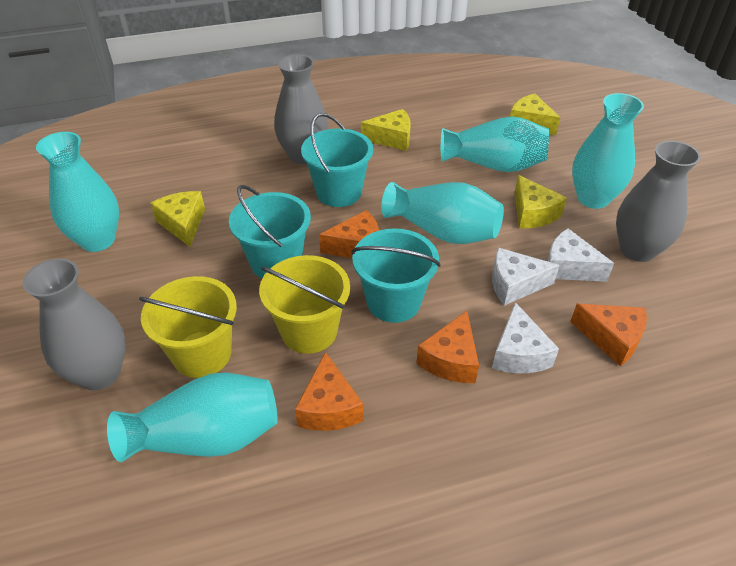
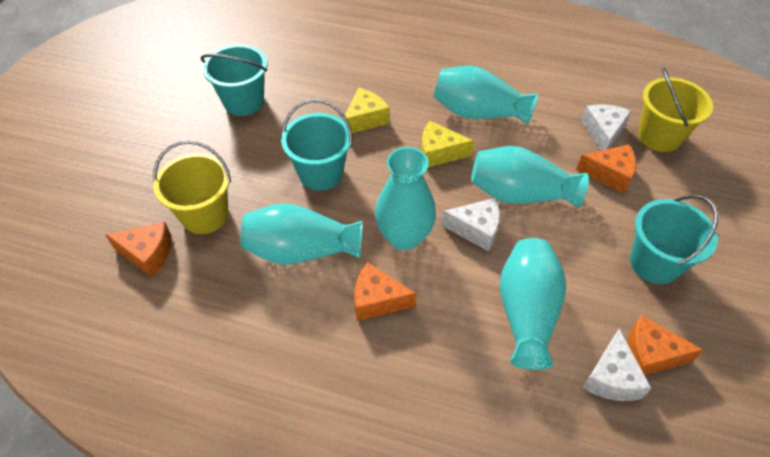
grey vase: 3 -> 0
yellow cheese: 4 -> 2

